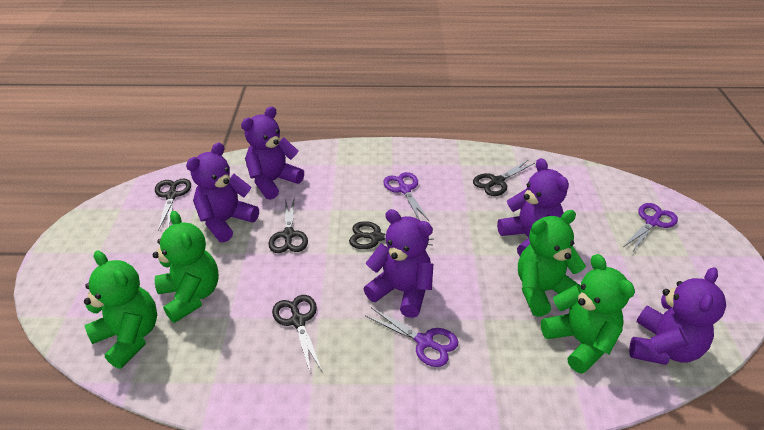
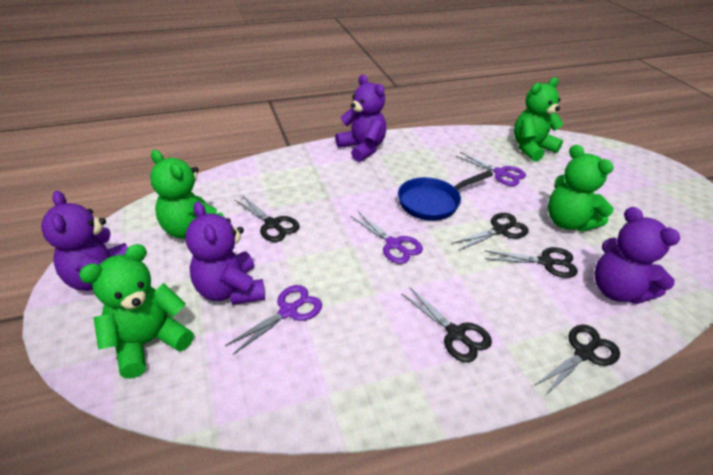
blue pan: 0 -> 1
purple teddy bear: 5 -> 4

